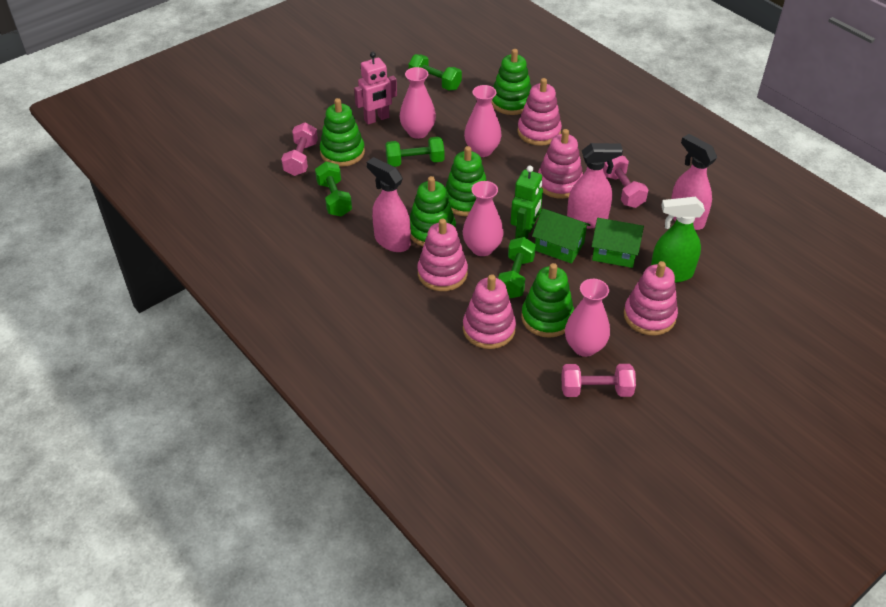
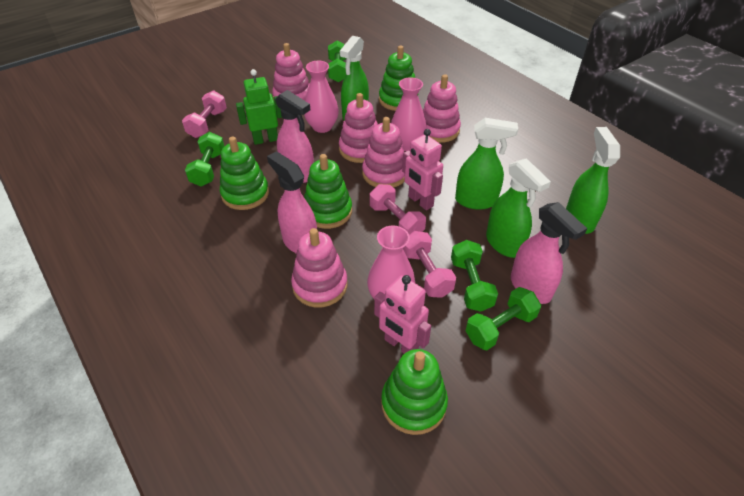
green house: 2 -> 0
green spray bottle: 1 -> 4
green stacking toy: 5 -> 4
pink robot: 1 -> 2
pink vase: 4 -> 3

